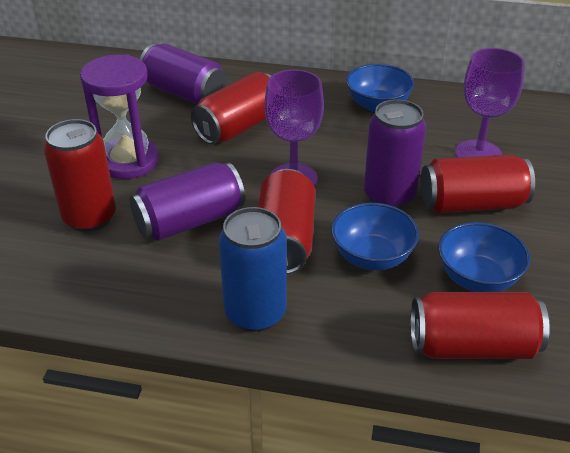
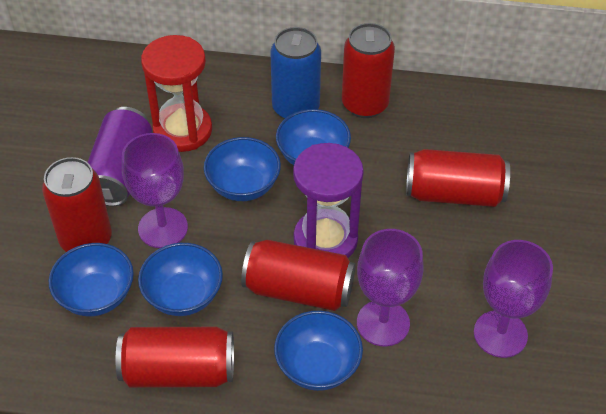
blue bowl: 3 -> 5
purple can: 3 -> 1
purple goblet: 2 -> 3
red hourglass: 0 -> 1

